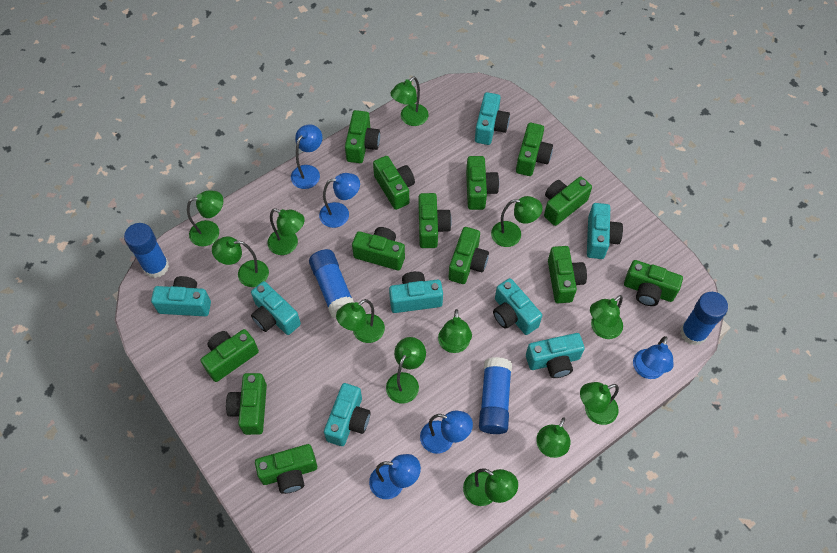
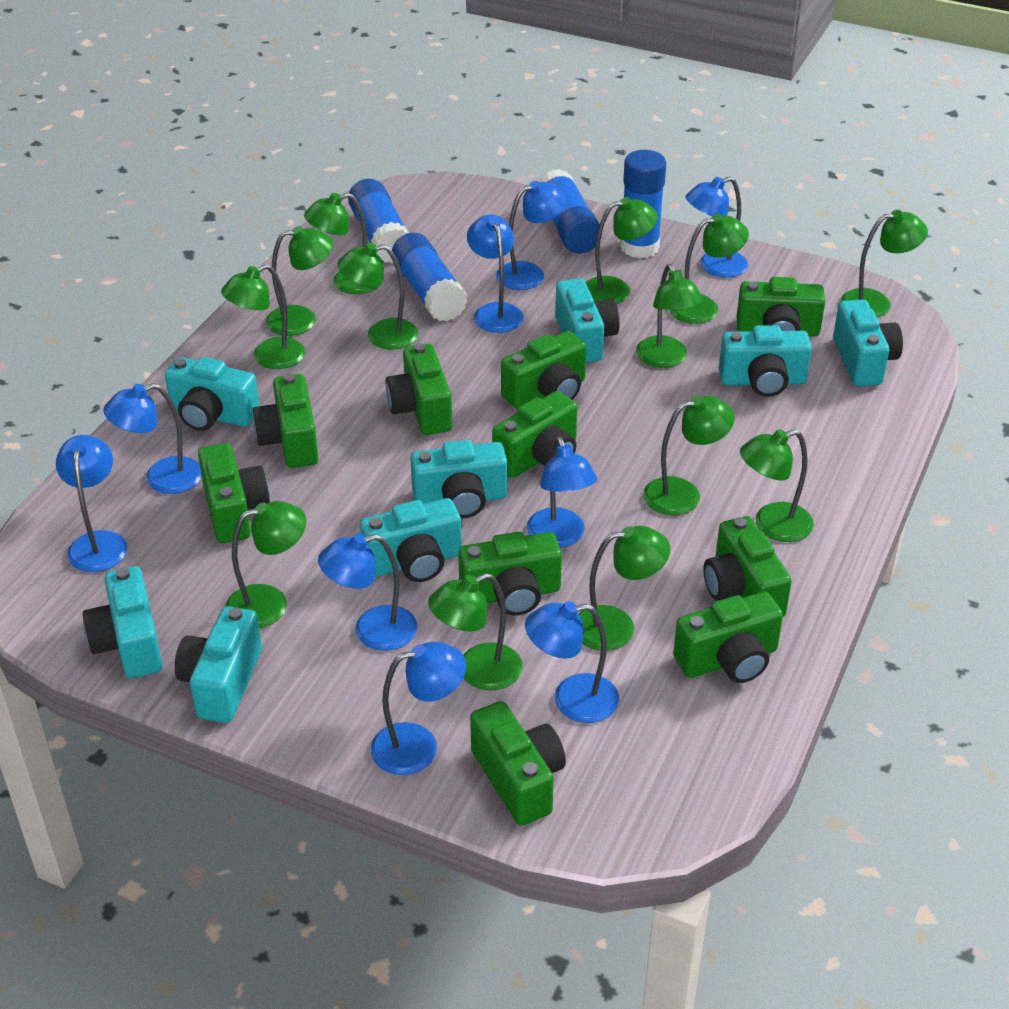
blue lamp: 5 -> 9
green camera: 13 -> 10
green lamp: 12 -> 13

